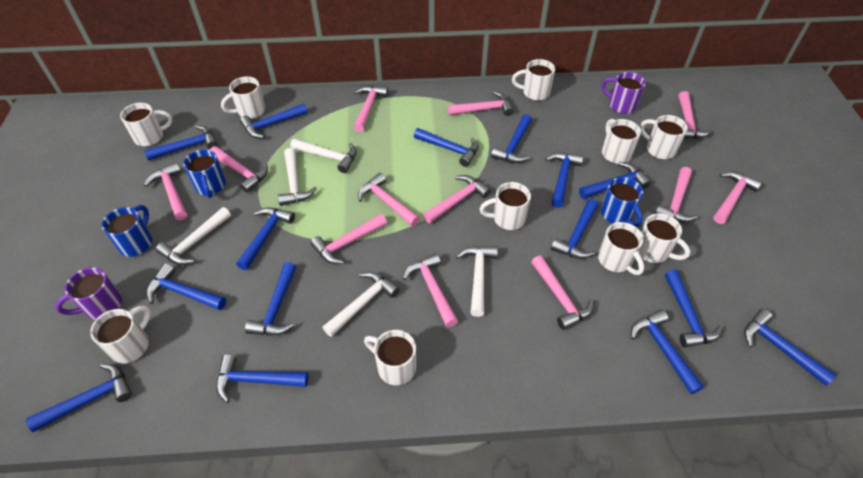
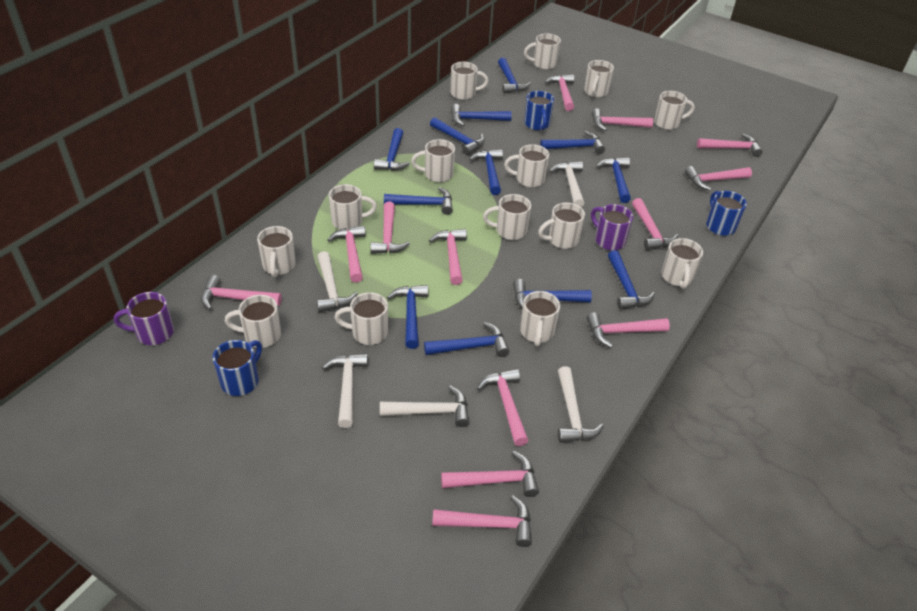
blue hammer: 15 -> 12
pink hammer: 12 -> 13
white mug: 10 -> 14

